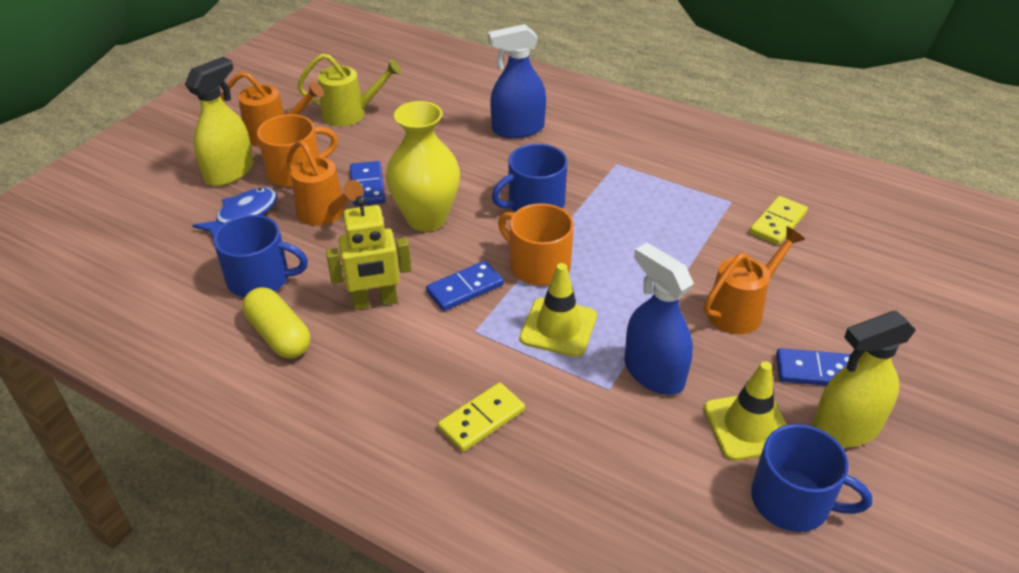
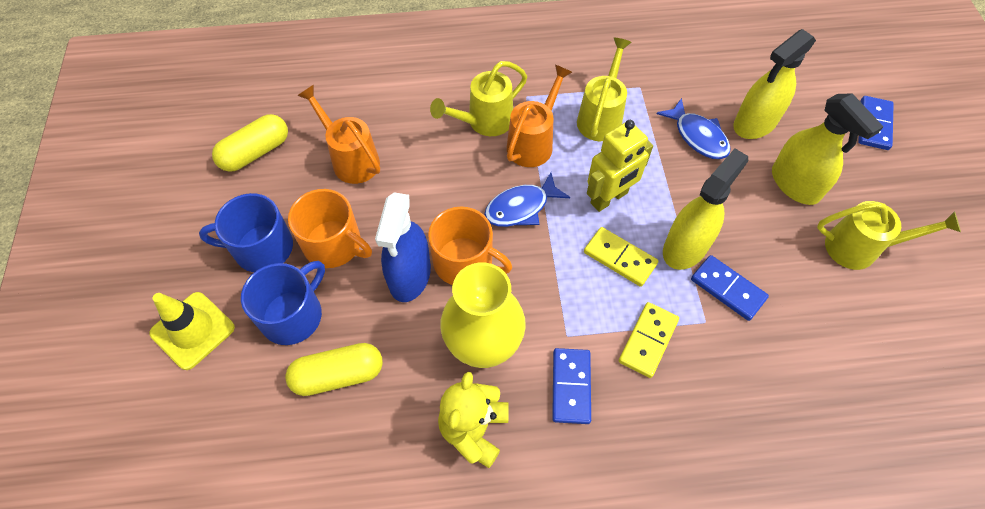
blue fish: 1 -> 2
blue mug: 3 -> 2
blue spray bottle: 2 -> 1
orange watering can: 3 -> 2
yellow capsule: 1 -> 2
yellow spray bottle: 2 -> 3
yellow teddy bear: 0 -> 1
yellow traffic cone: 2 -> 1
yellow watering can: 1 -> 3

